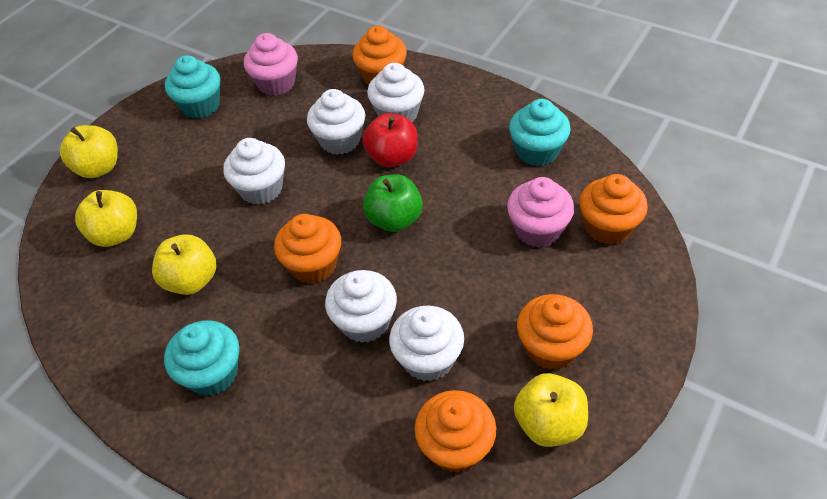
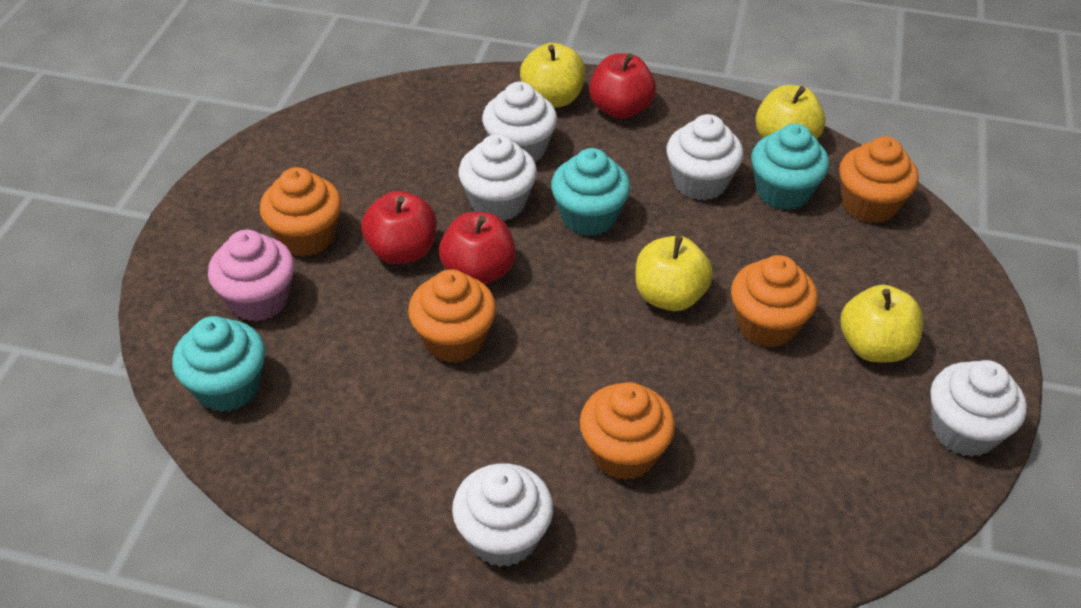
green apple: 1 -> 0
pink cupcake: 2 -> 1
red apple: 1 -> 3

